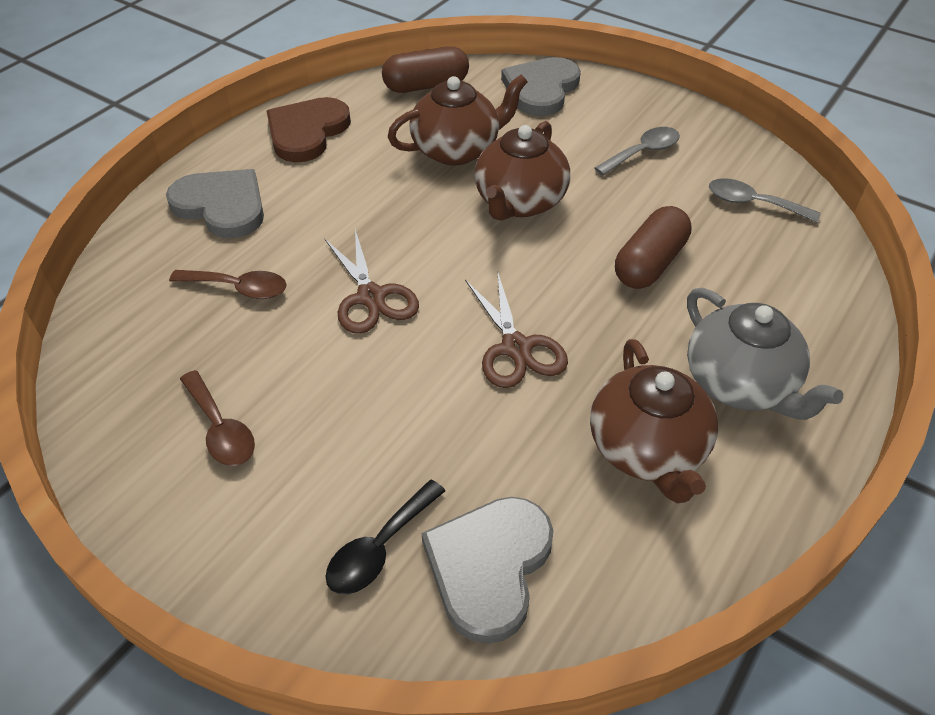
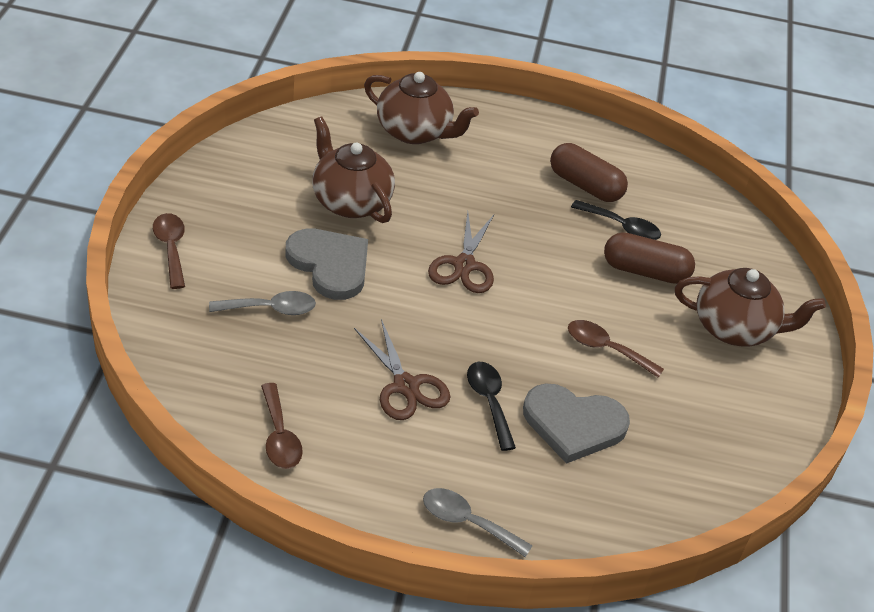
black spoon: 1 -> 2
brown heart: 1 -> 0
brown spoon: 2 -> 3
grey heart: 3 -> 2
grey teapot: 1 -> 0

